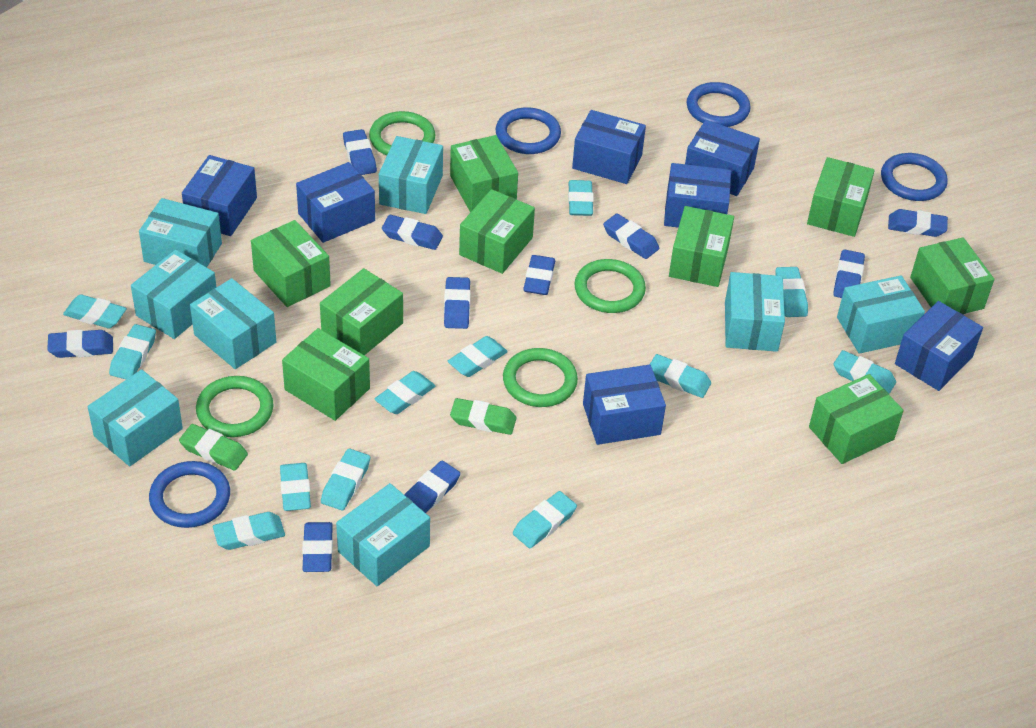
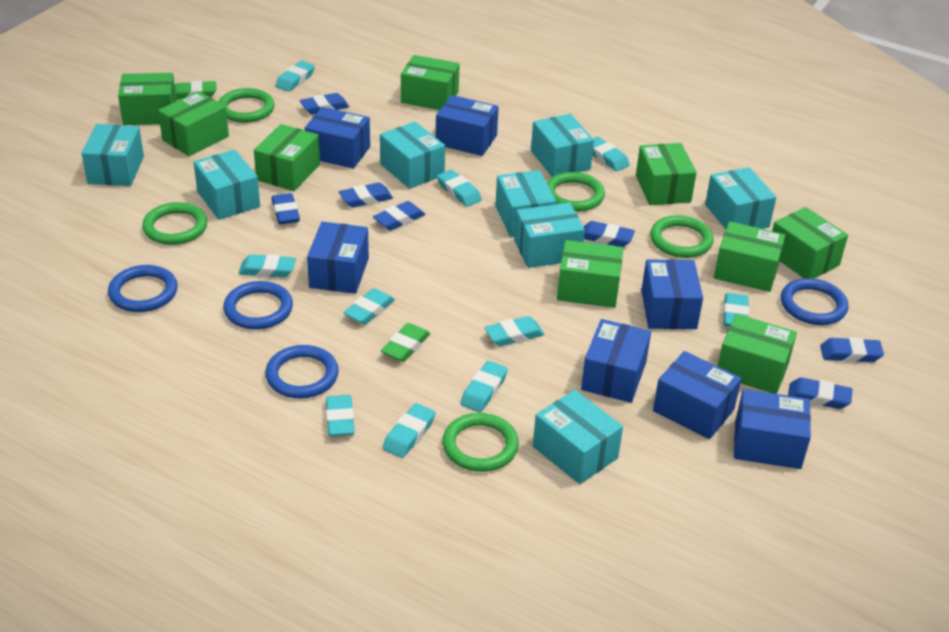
blue eraser: 10 -> 7
green ring: 4 -> 5
turquoise eraser: 12 -> 10

